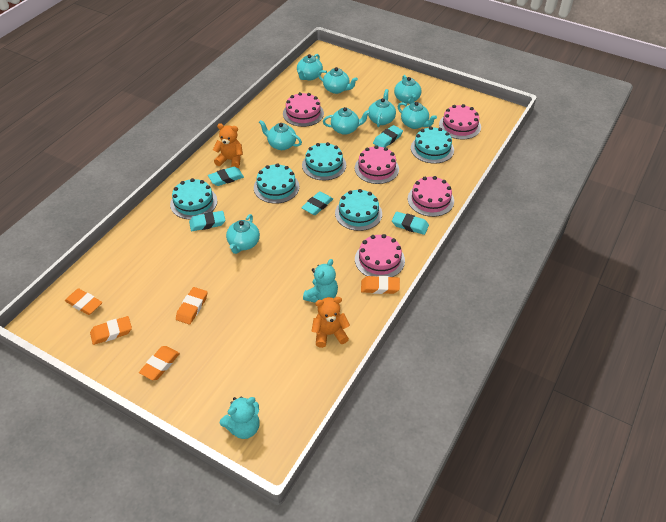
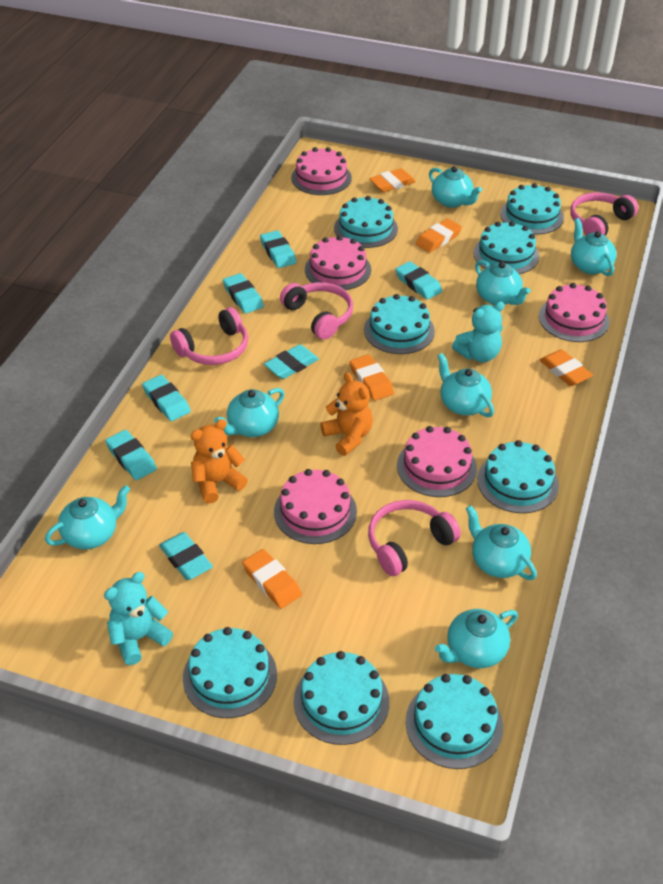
pink headphones: 0 -> 4
turquoise cake: 5 -> 8
turquoise eraser: 5 -> 7

